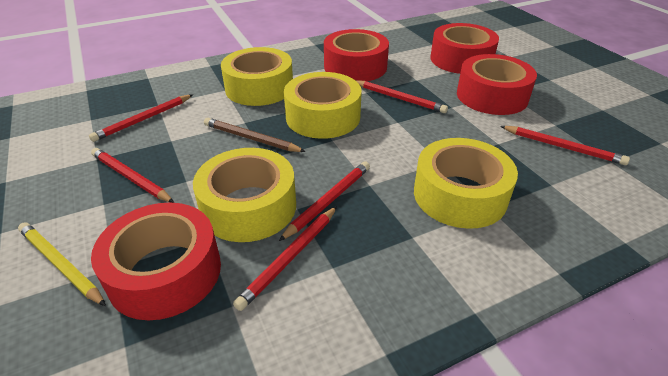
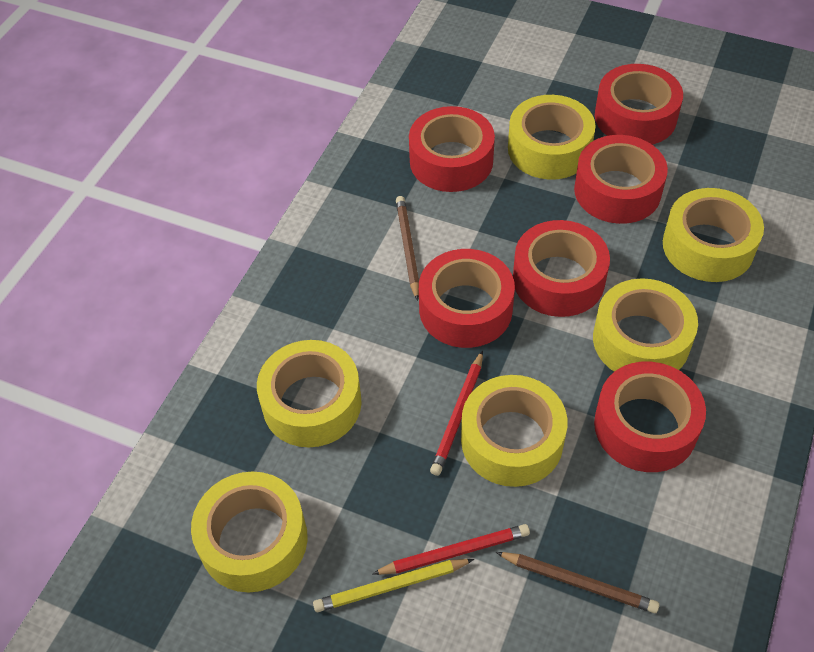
brown pencil: 1 -> 2
red pencil: 6 -> 2
red tape: 4 -> 6
yellow tape: 4 -> 6

